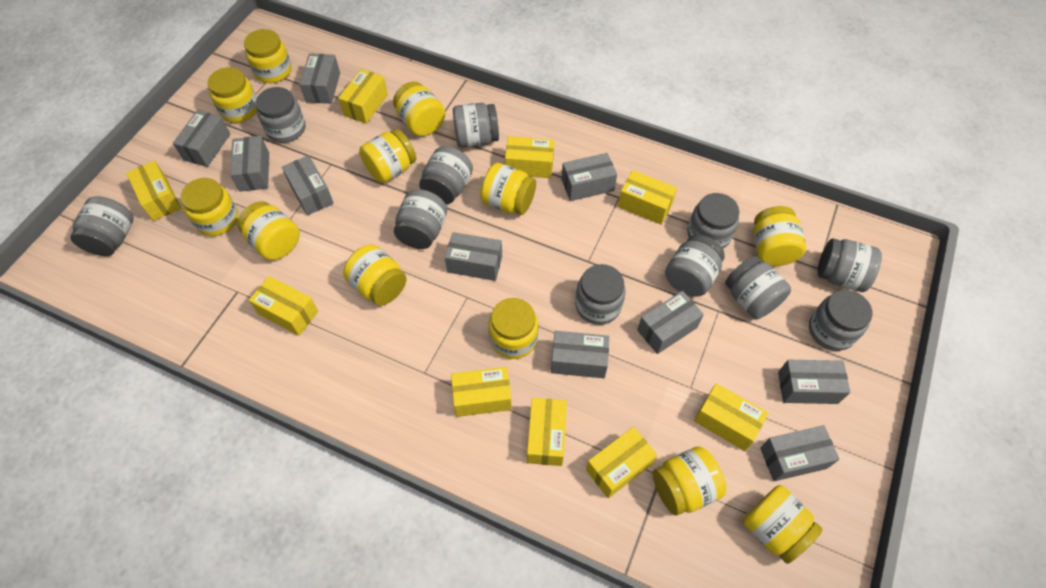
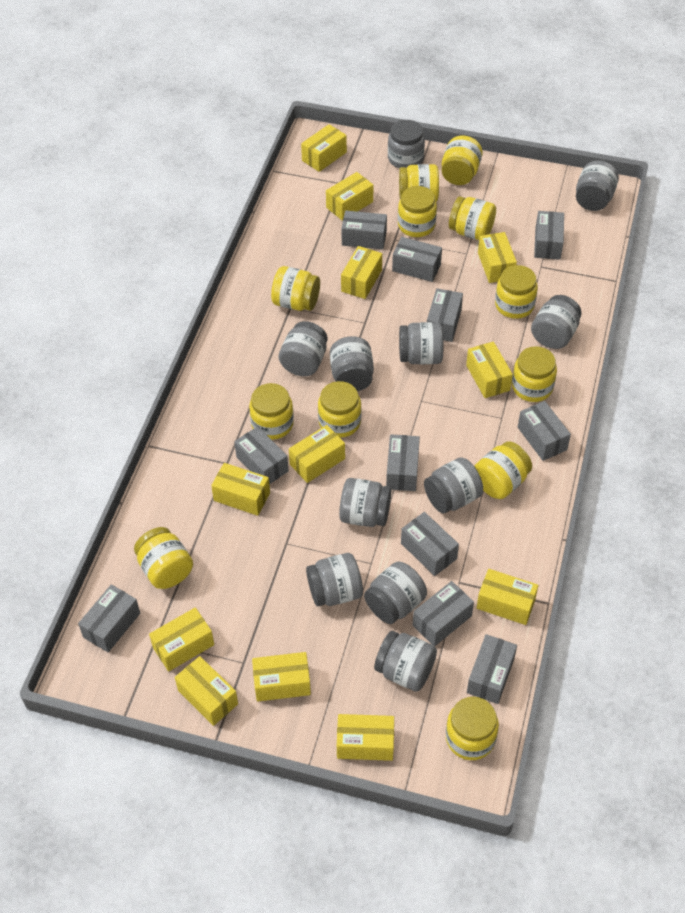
grey box: 10 -> 11
yellow box: 9 -> 12

